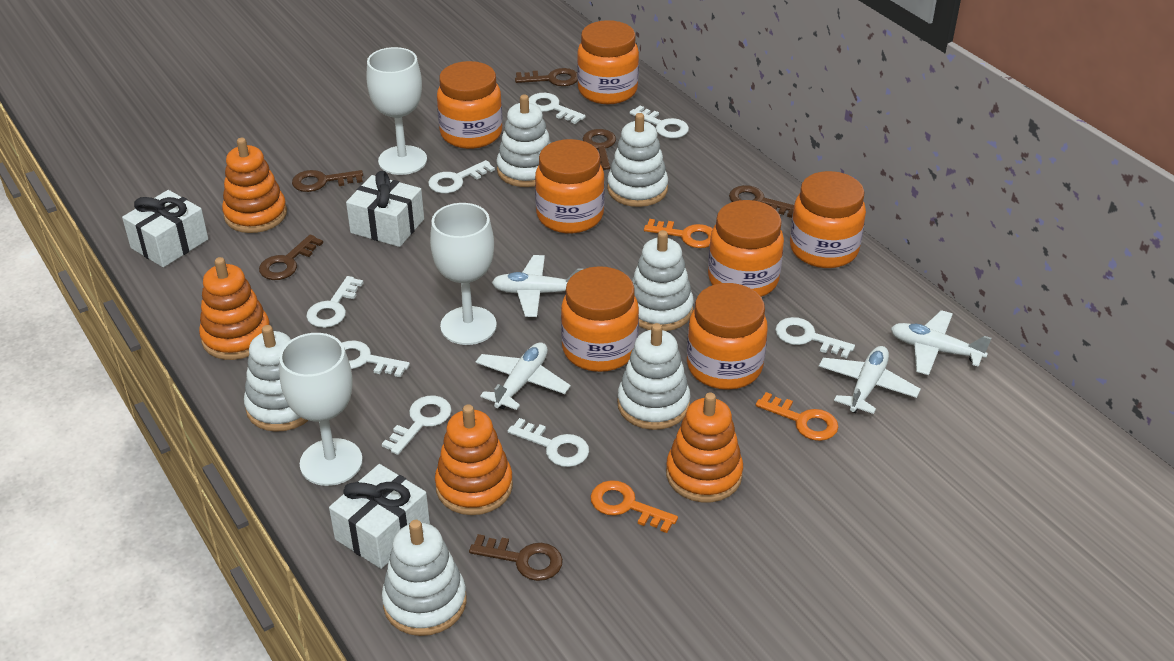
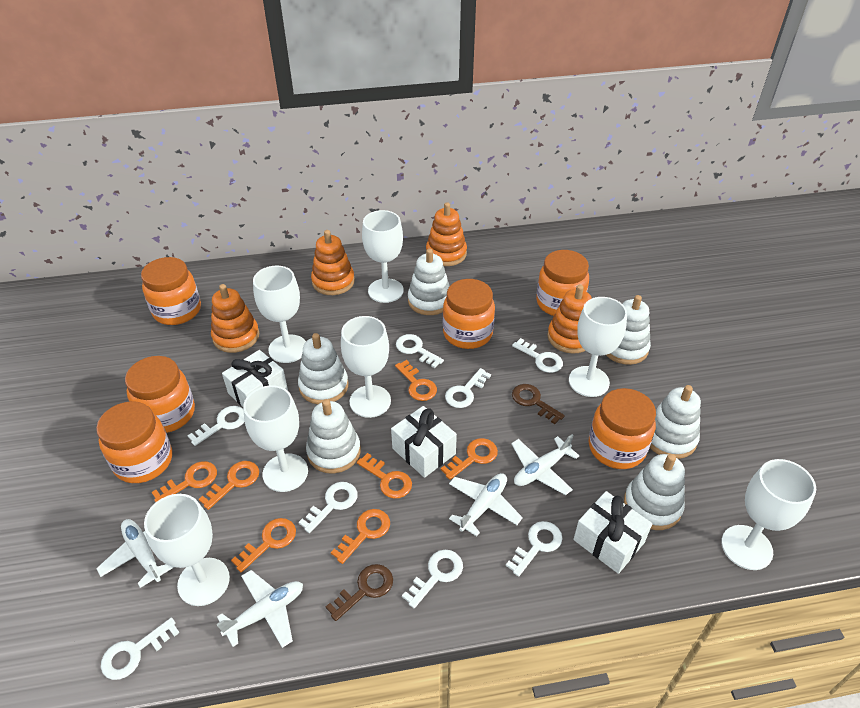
brown key: 6 -> 2
orange jar: 7 -> 6
orange key: 3 -> 7
white goblet: 3 -> 7

